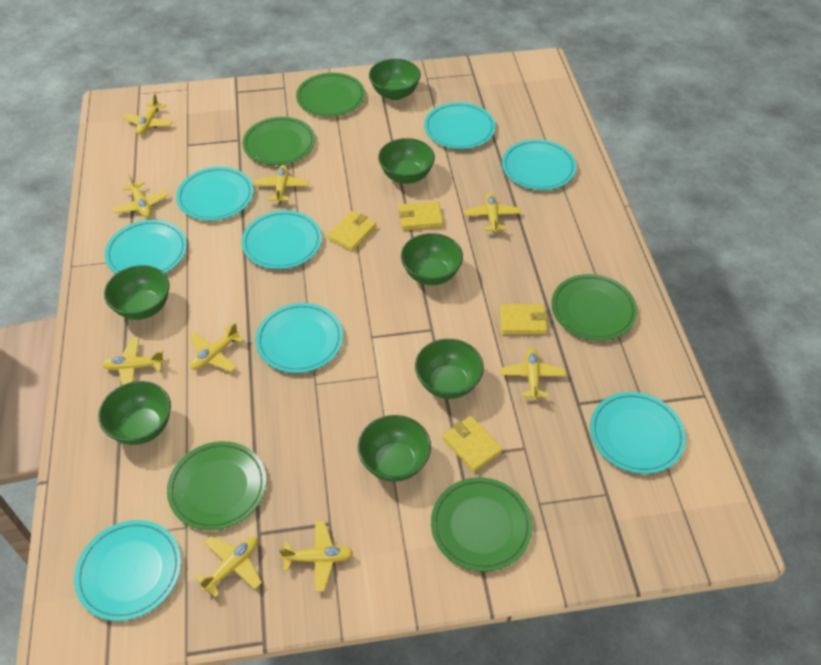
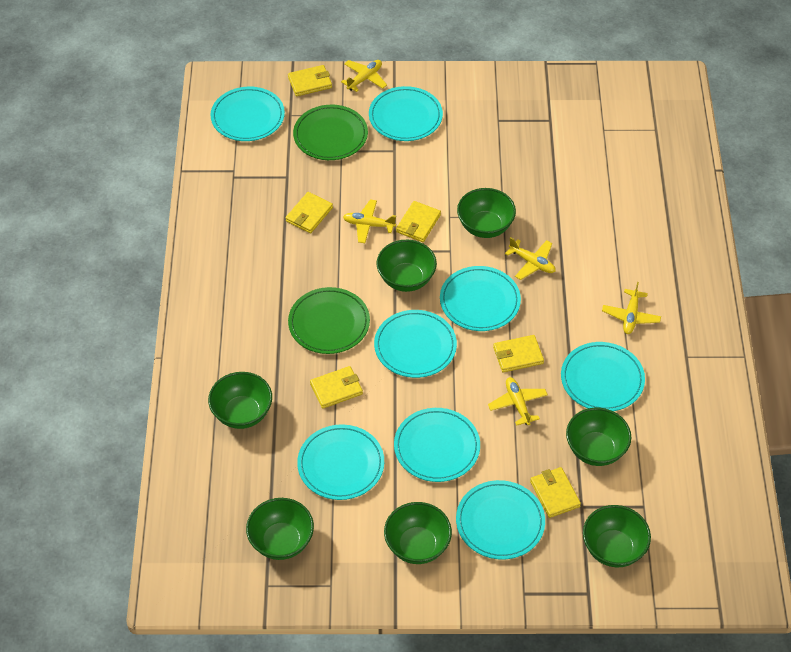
green plate: 5 -> 2
yellow plane: 9 -> 5
yellow wallet: 4 -> 6

